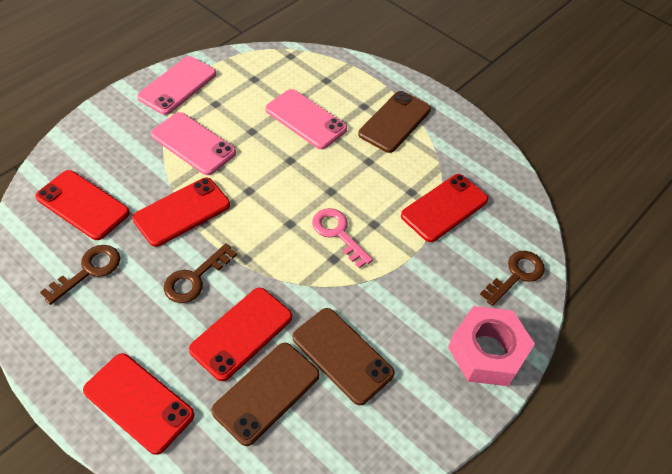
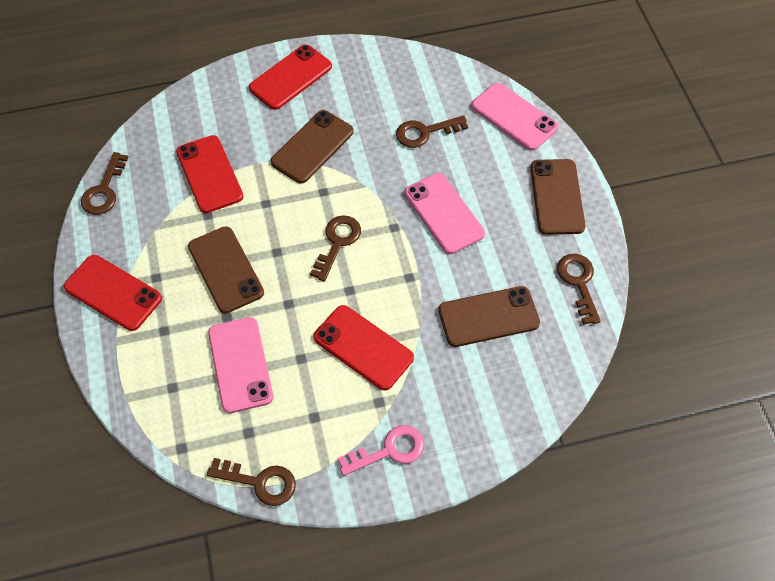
brown key: 3 -> 5
brown phone: 3 -> 4
pink nut: 1 -> 0
red phone: 5 -> 4

